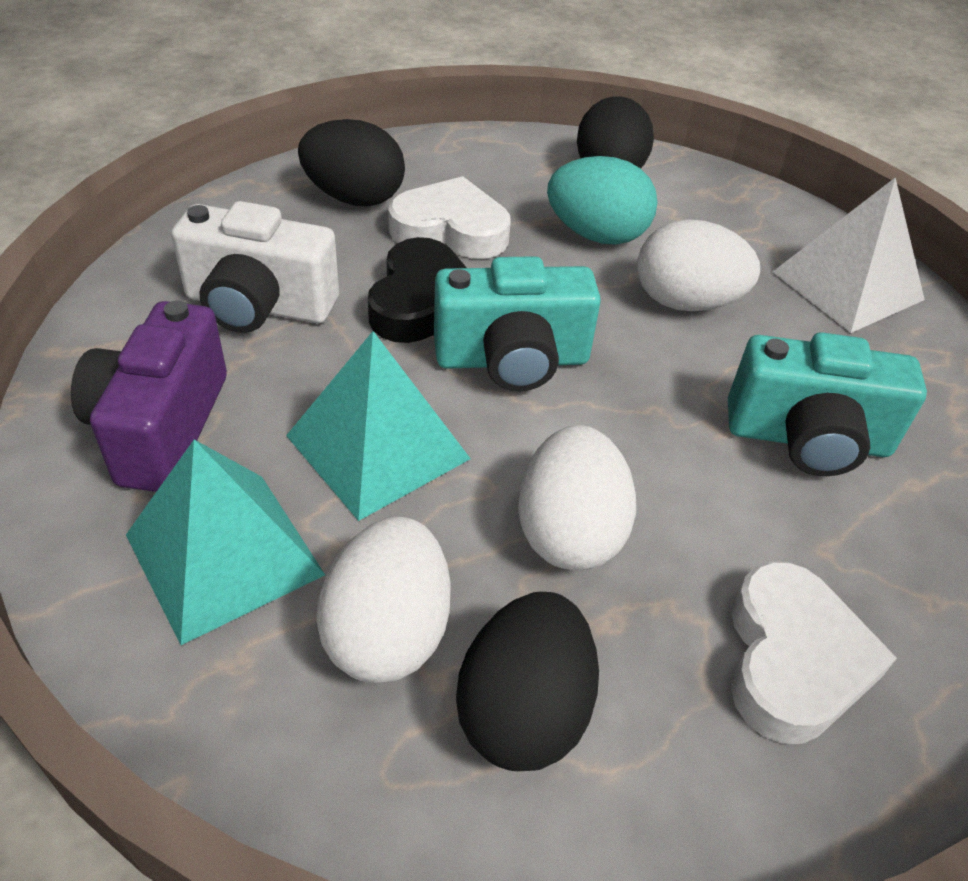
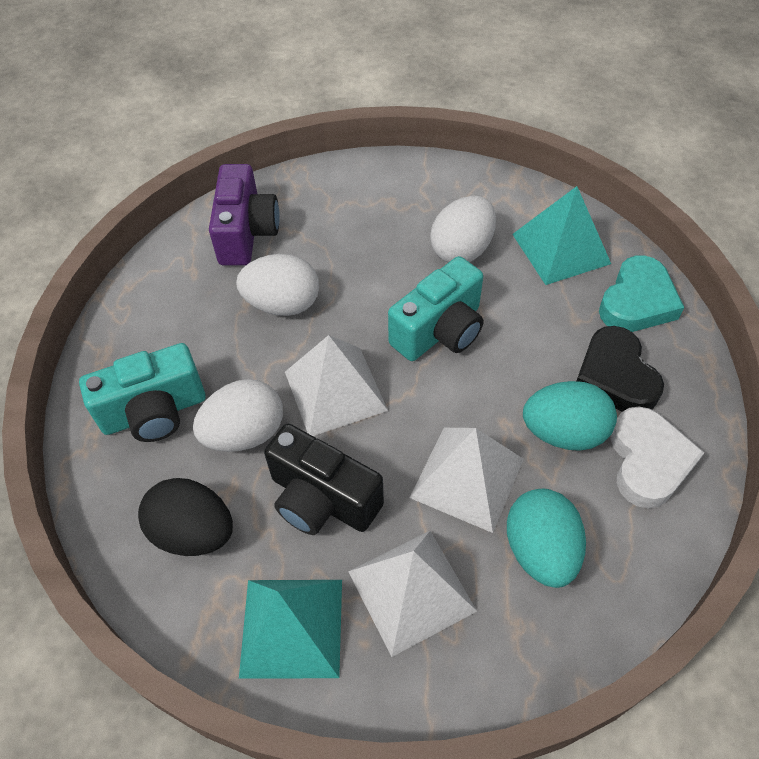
black camera: 0 -> 1
black egg: 3 -> 1
turquoise egg: 1 -> 2
turquoise heart: 0 -> 1
white camera: 1 -> 0
white heart: 2 -> 1
white pyramid: 1 -> 3

